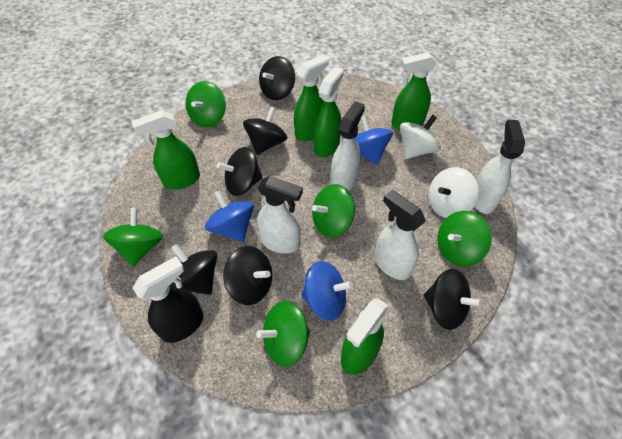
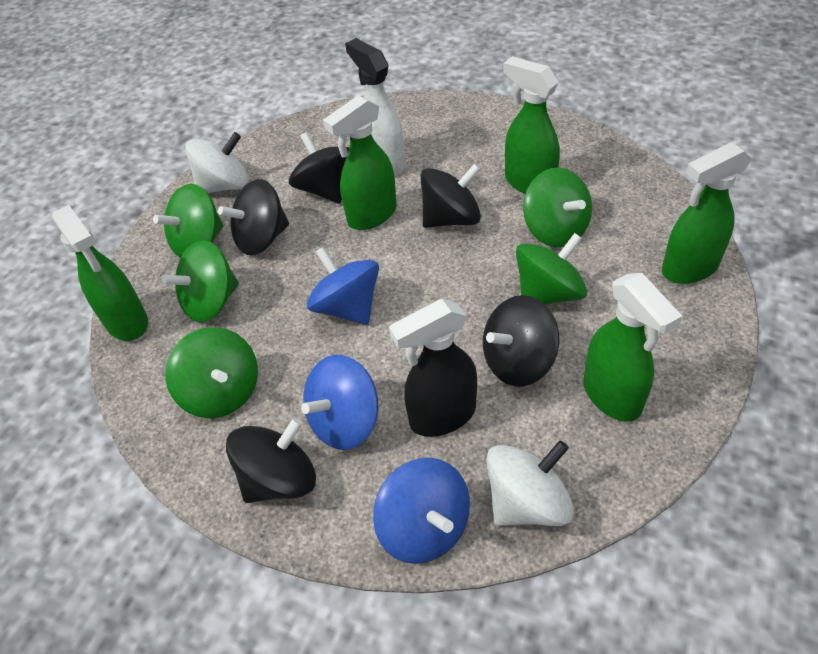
black spinning top: 6 -> 5
white spray bottle: 4 -> 1

